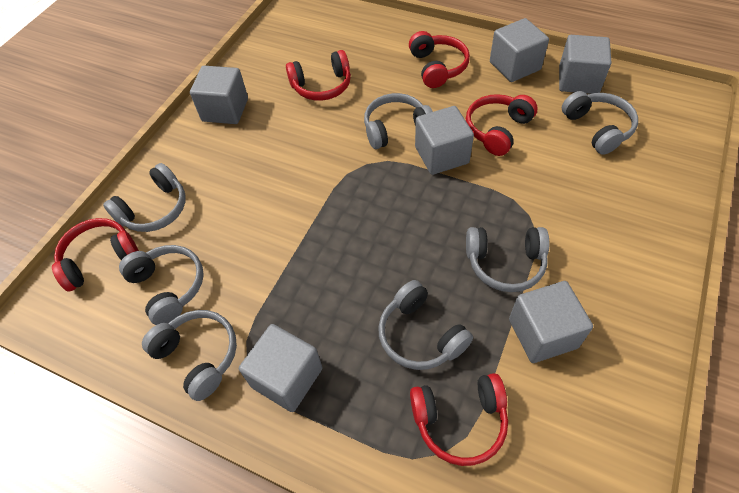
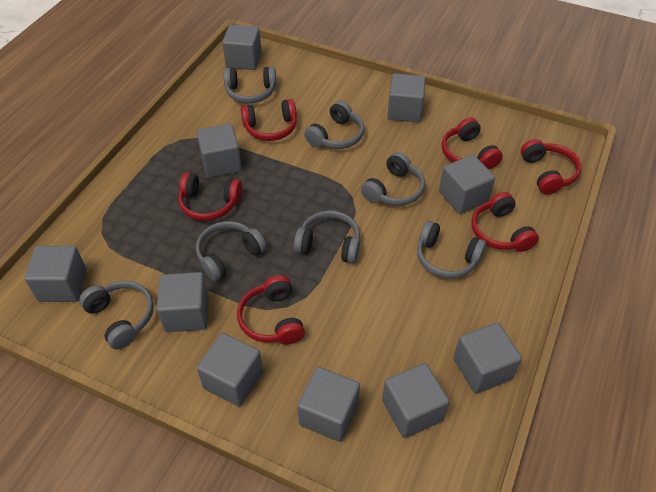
grey cube: 6 -> 10
red headphones: 5 -> 6

